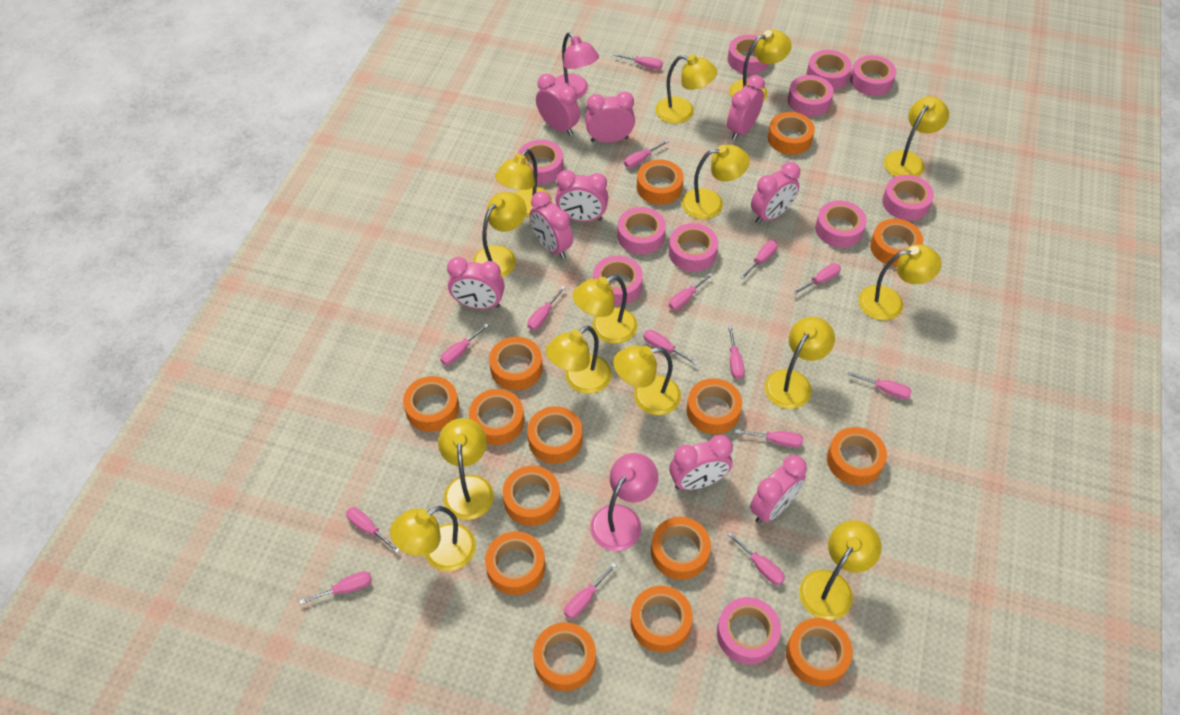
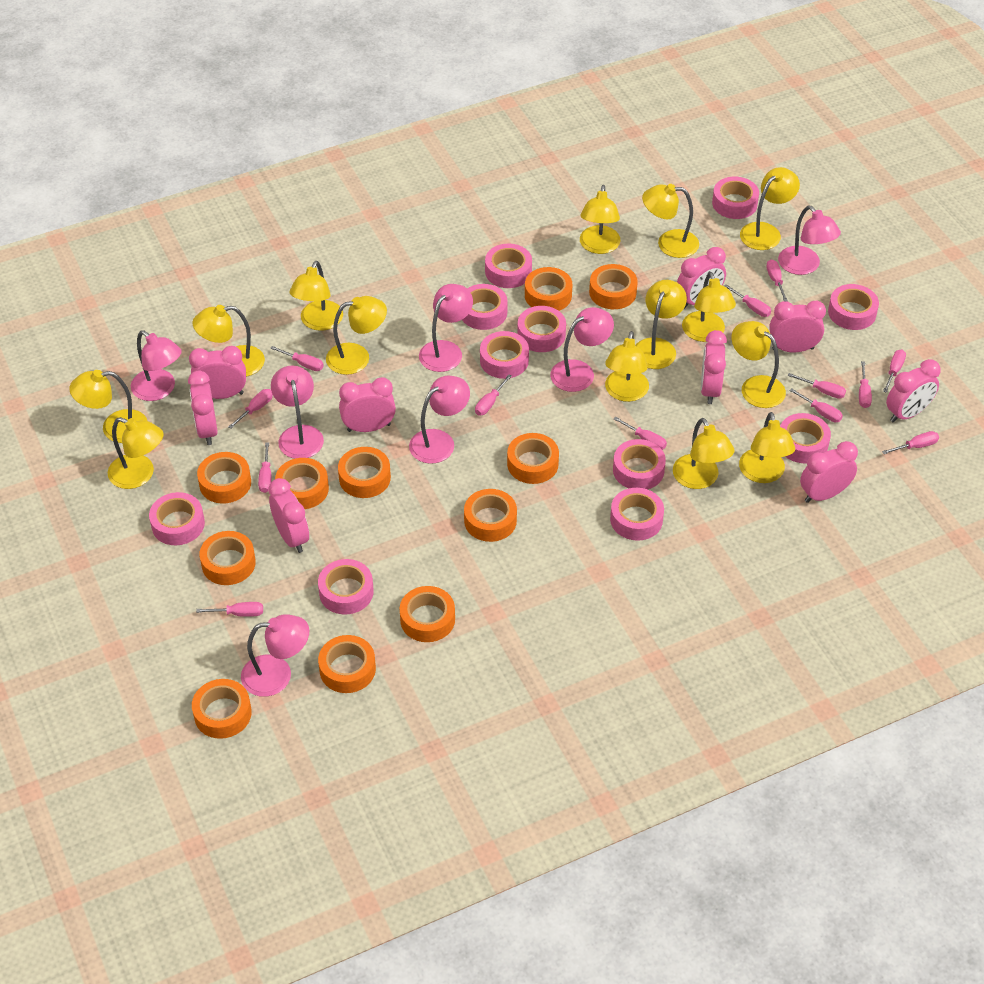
orange tape: 15 -> 11
pink lamp: 2 -> 7
pink screwdriver: 15 -> 13

